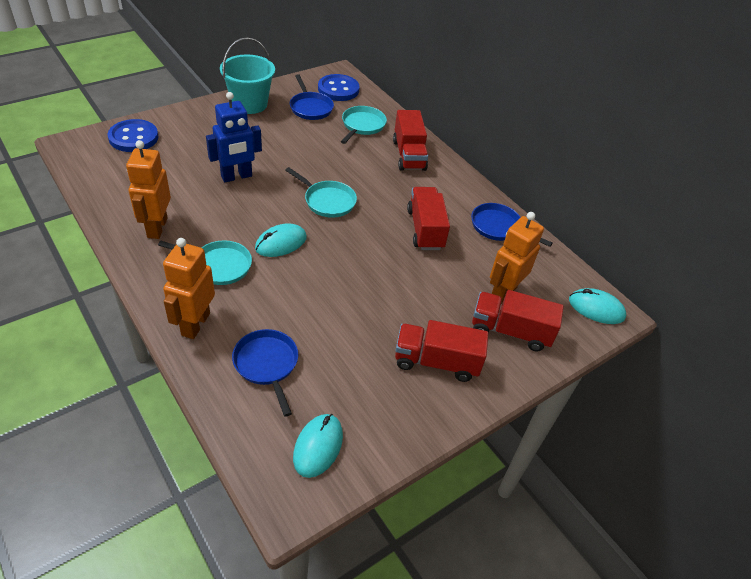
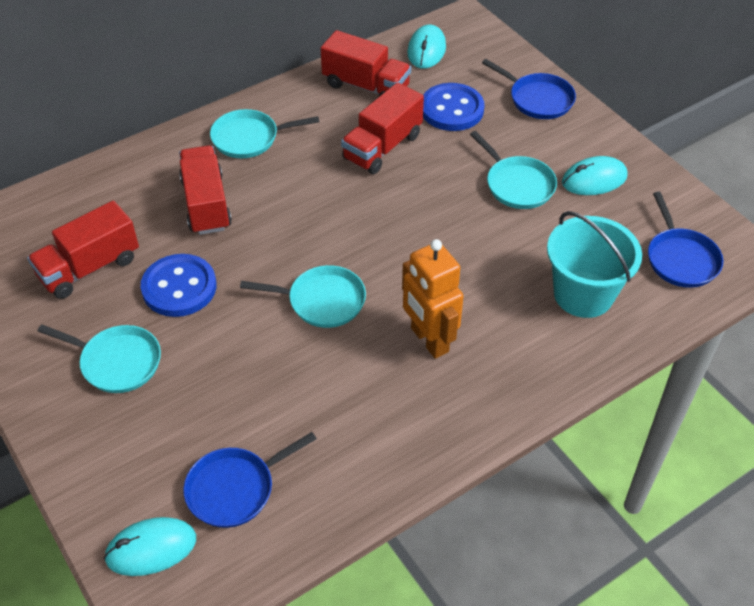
blue robot: 1 -> 0
orange robot: 3 -> 1
turquoise pan: 3 -> 4

